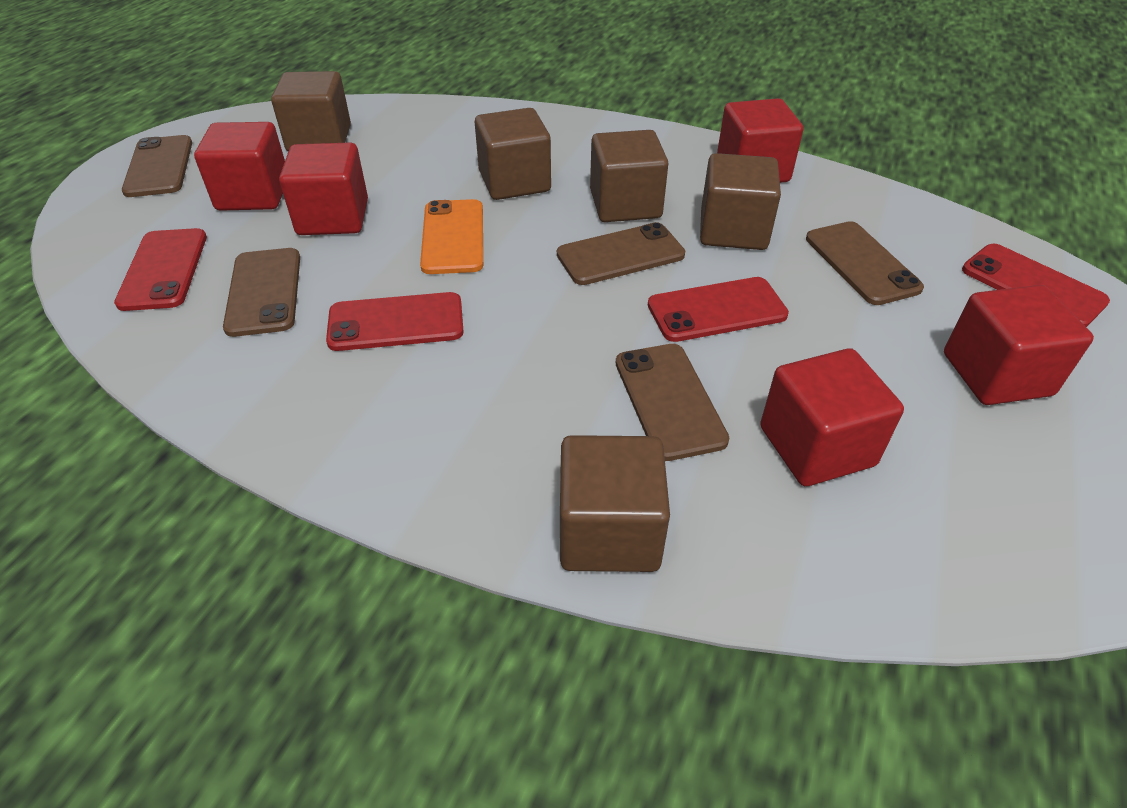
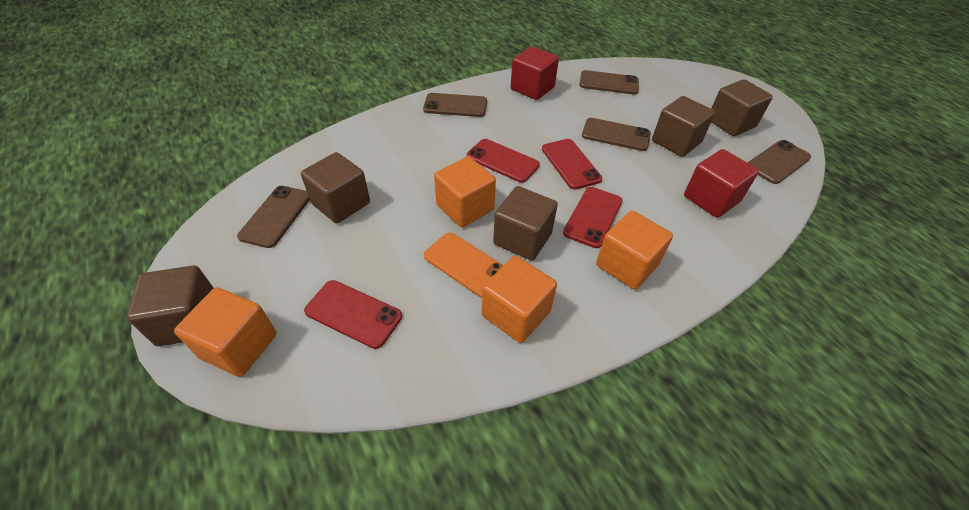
orange cube: 0 -> 4
red cube: 5 -> 2

